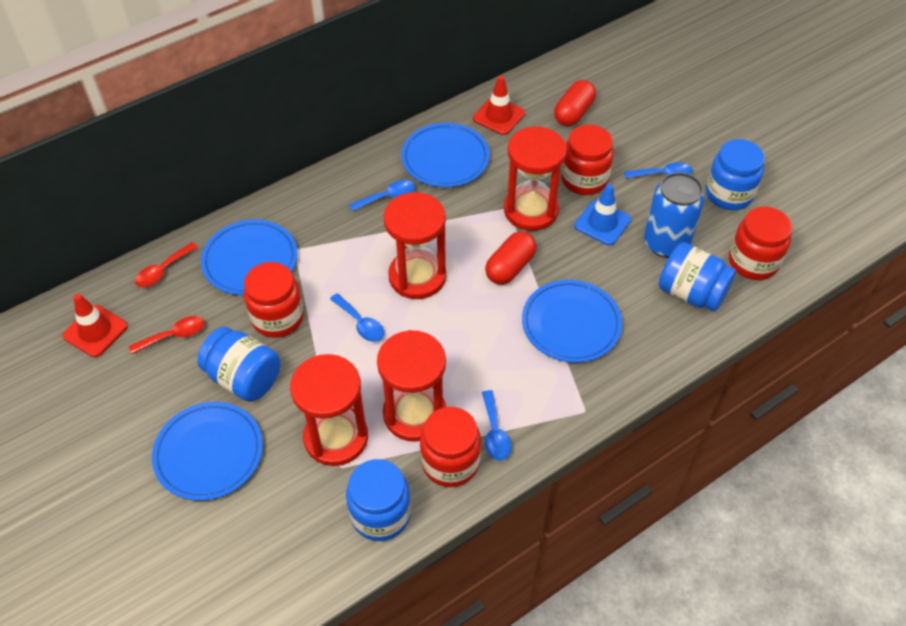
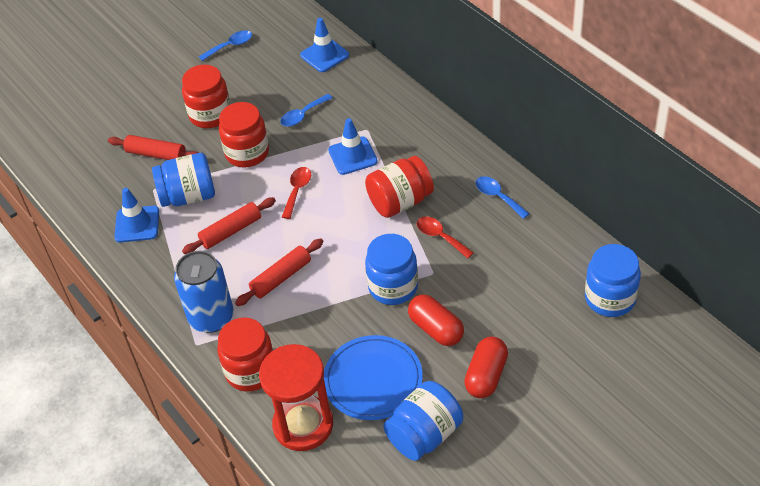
blue plate: 4 -> 1
blue spoon: 4 -> 3
blue traffic cone: 1 -> 3
red hourglass: 4 -> 1
red rolling pin: 0 -> 3
red traffic cone: 2 -> 0

